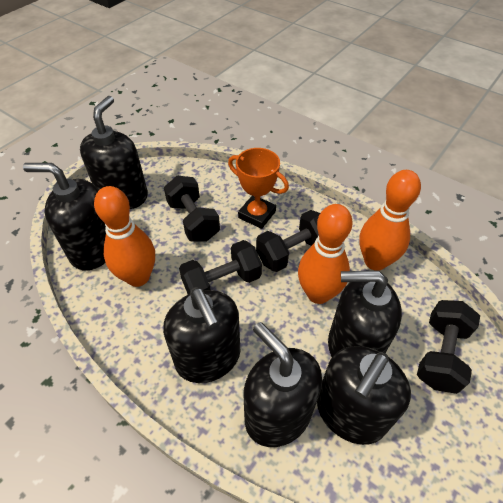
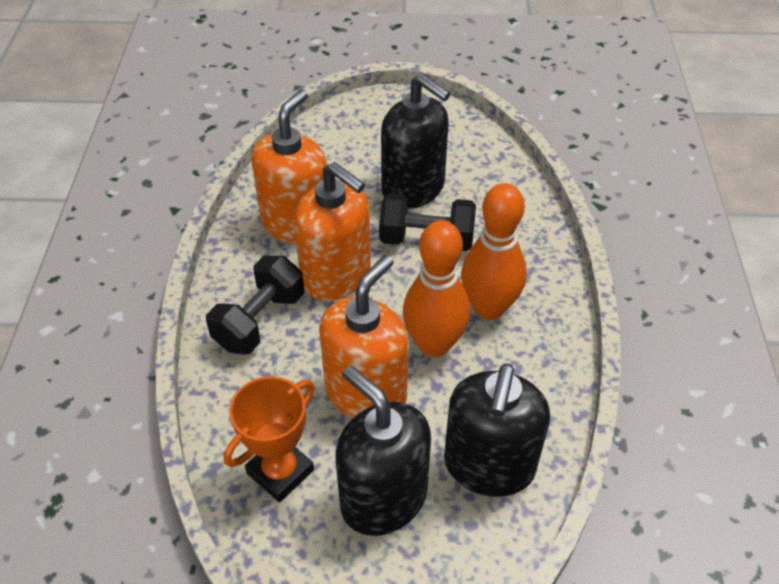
black dumbbell: 4 -> 2
black soap dispenser: 6 -> 3
orange bowling pin: 3 -> 2
orange soap dispenser: 0 -> 3

